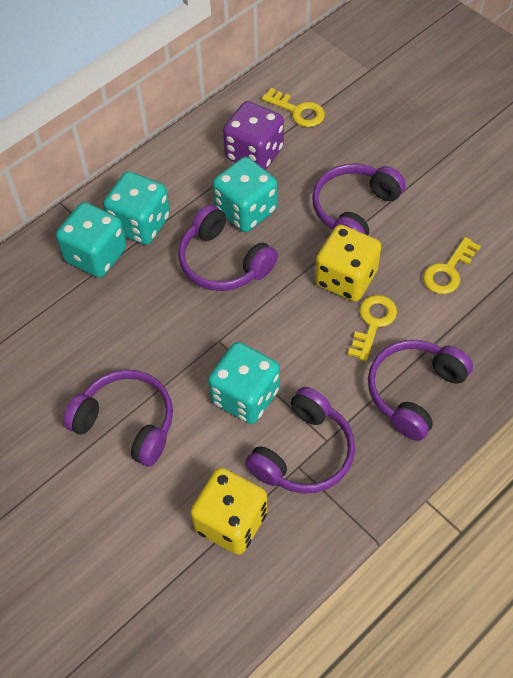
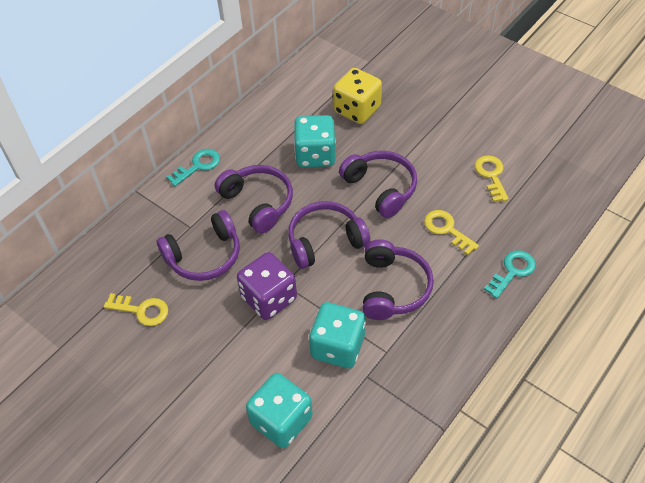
turquoise dice: 4 -> 3
turquoise key: 0 -> 2
yellow dice: 2 -> 1

